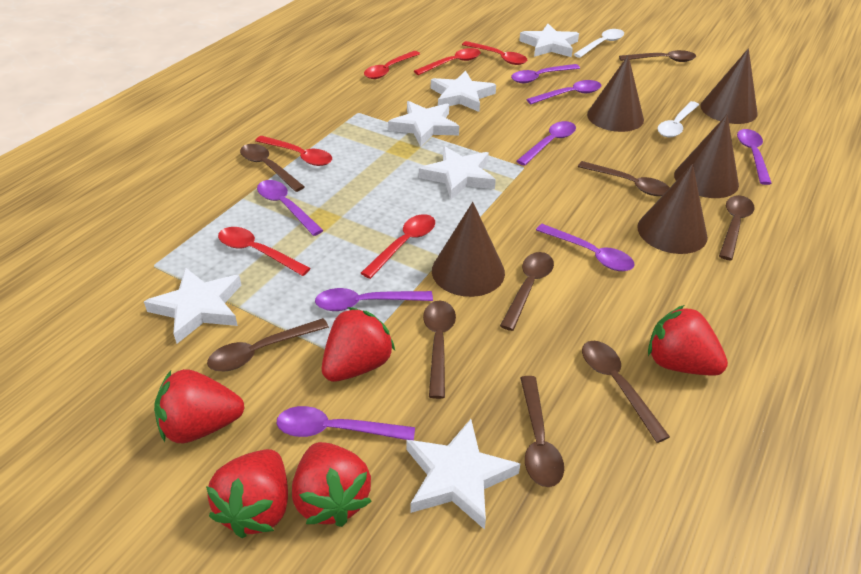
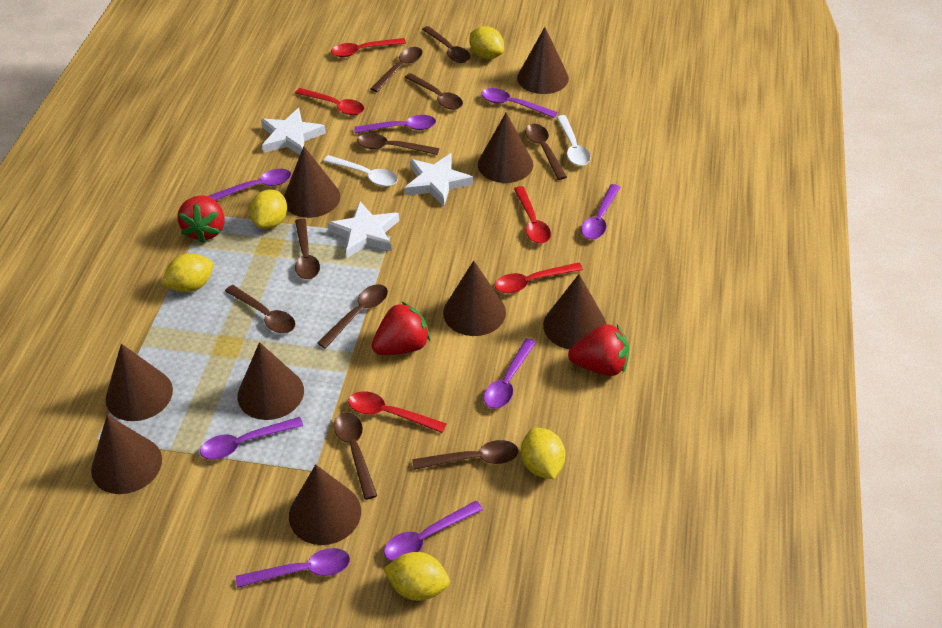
brown cone: 5 -> 9
brown spoon: 9 -> 10
red spoon: 6 -> 5
red strawberry: 5 -> 3
white star: 6 -> 3
yellow lemon: 0 -> 5

